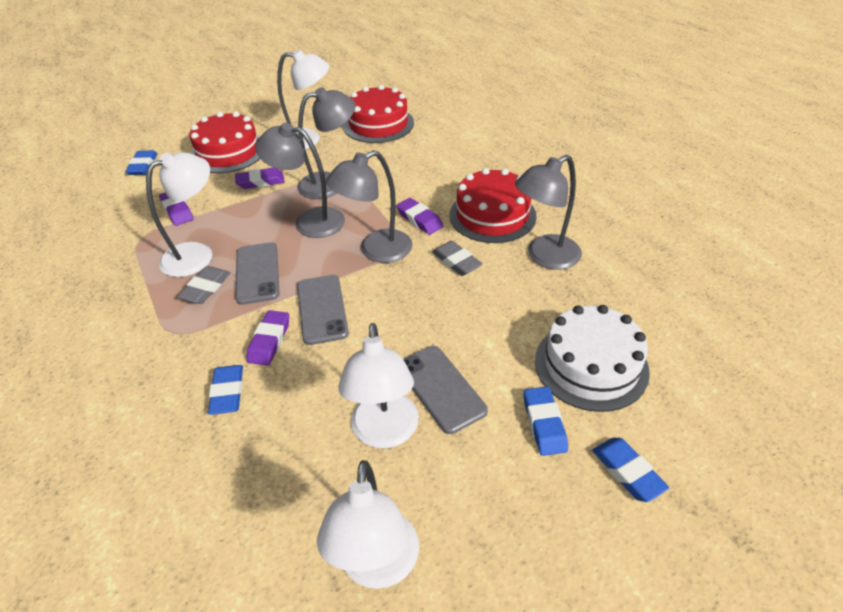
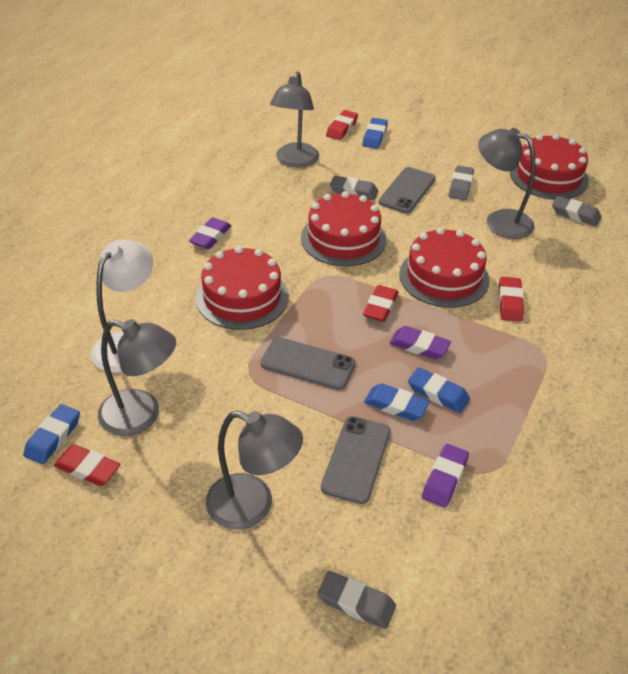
grey eraser: 2 -> 4
purple eraser: 4 -> 3
red cake: 3 -> 4
red eraser: 0 -> 4
white cake: 1 -> 0
white lamp: 4 -> 1

